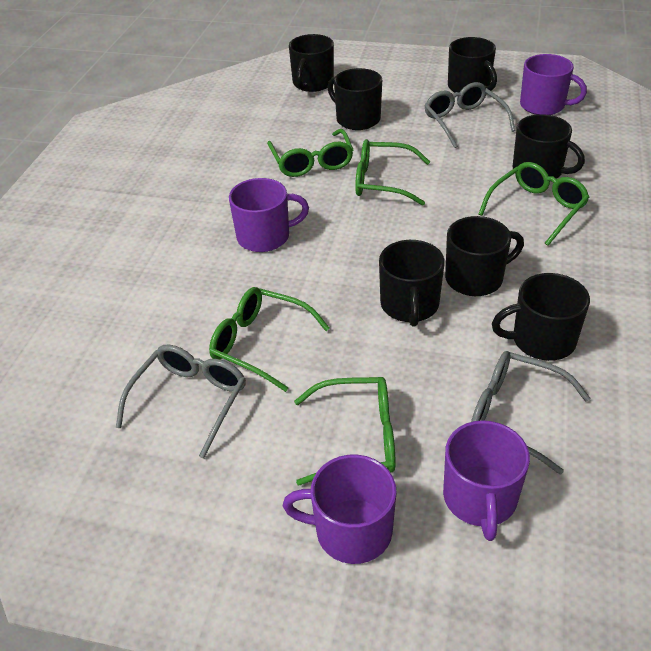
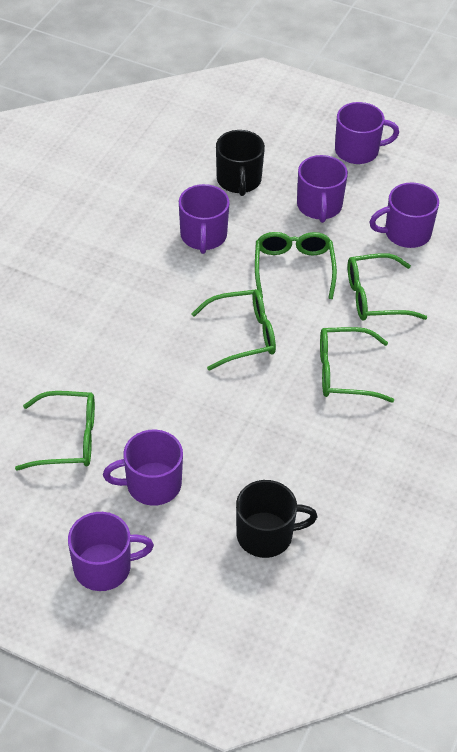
black mug: 7 -> 2
grey glasses: 3 -> 0
purple mug: 4 -> 6

